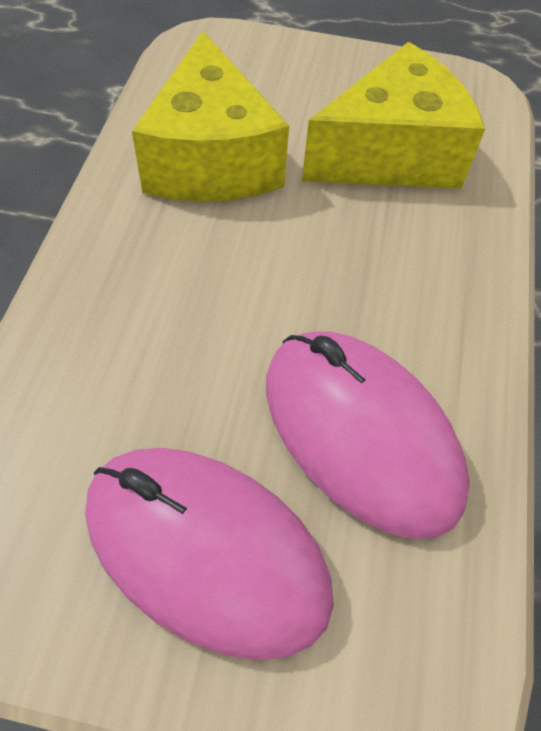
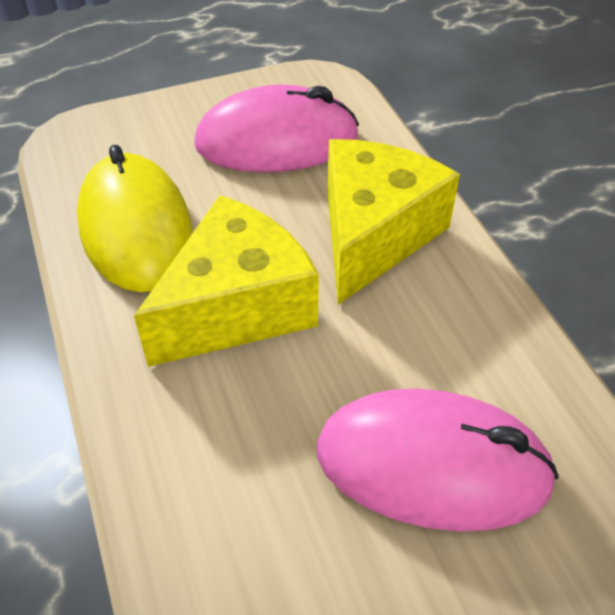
yellow mouse: 0 -> 1

